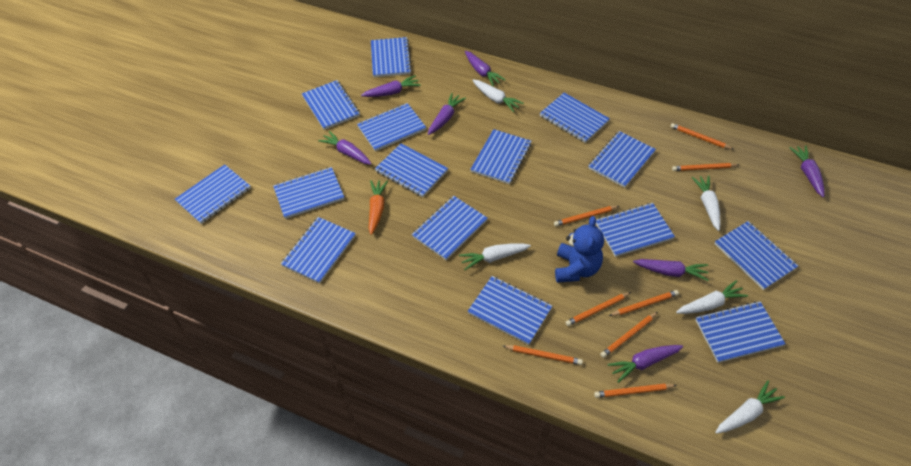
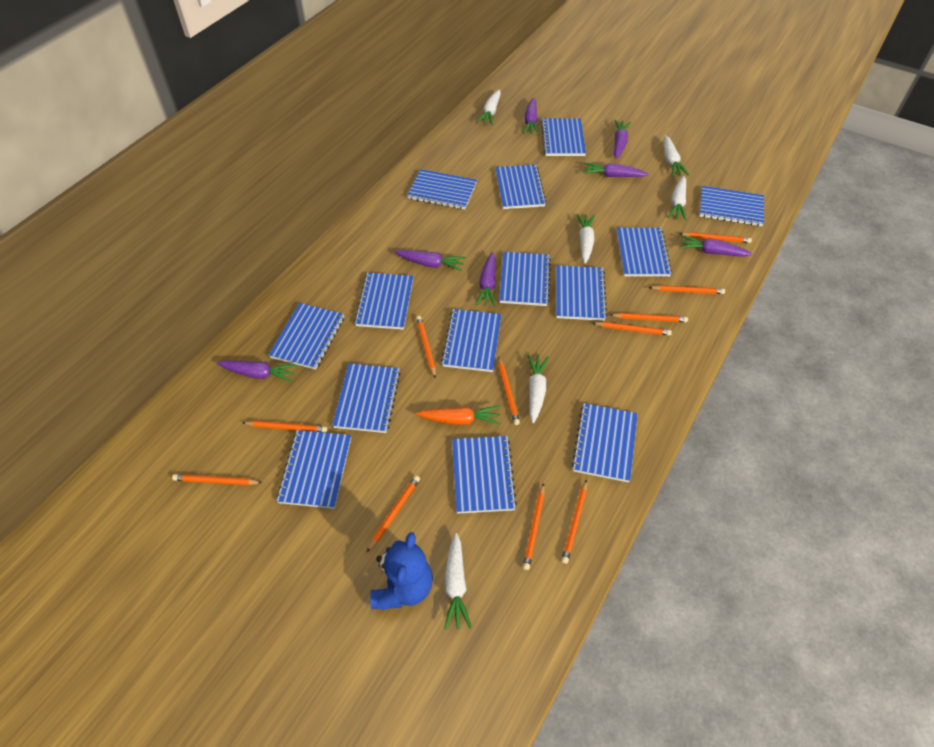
blue notebook: 15 -> 14
orange pencil: 8 -> 11
white carrot: 5 -> 6

